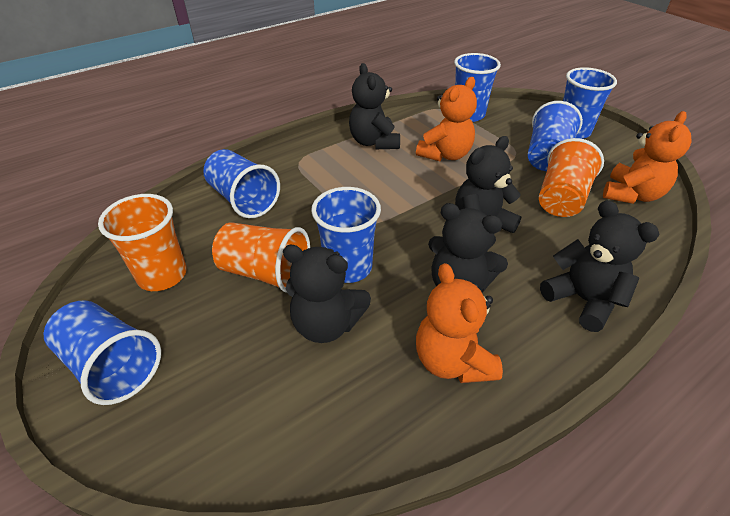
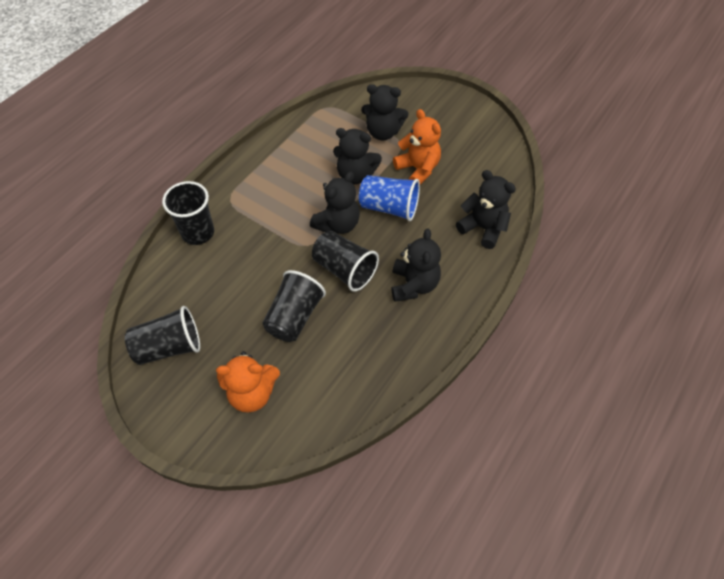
black cup: 0 -> 4
blue cup: 6 -> 1
orange cup: 3 -> 0
orange teddy bear: 3 -> 2

